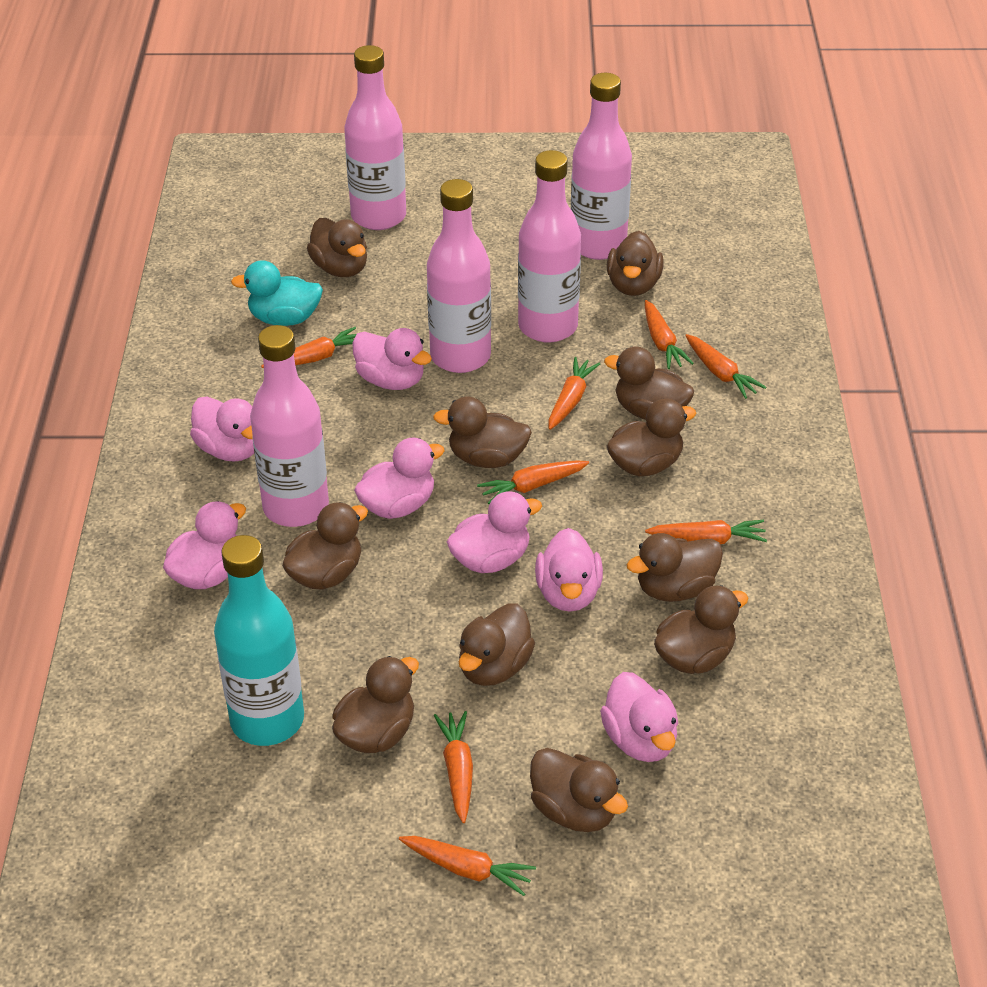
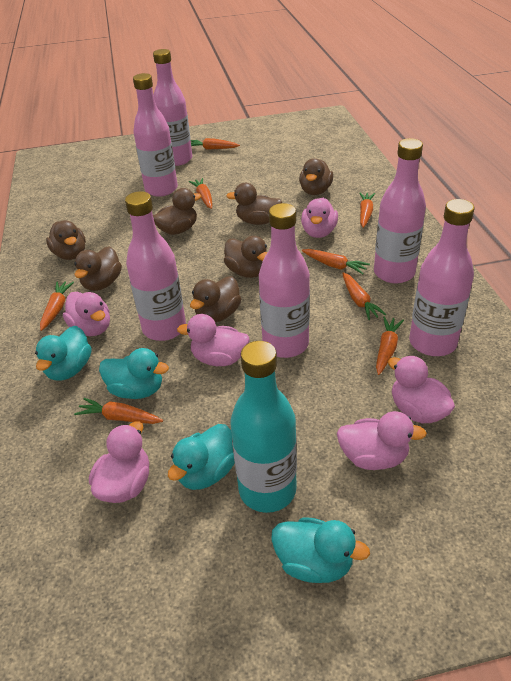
brown duck: 11 -> 7
pink bottle: 5 -> 6
pink duck: 7 -> 6
turquoise duck: 1 -> 4

